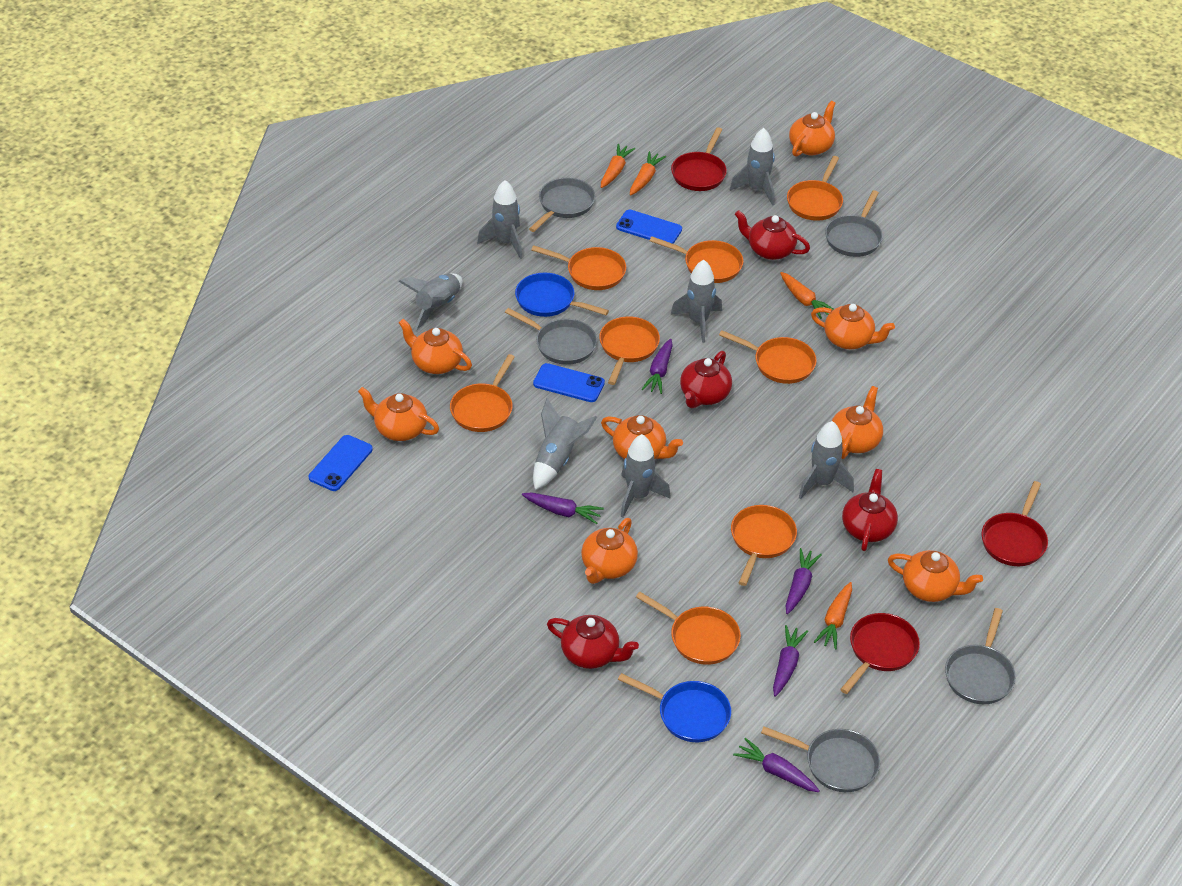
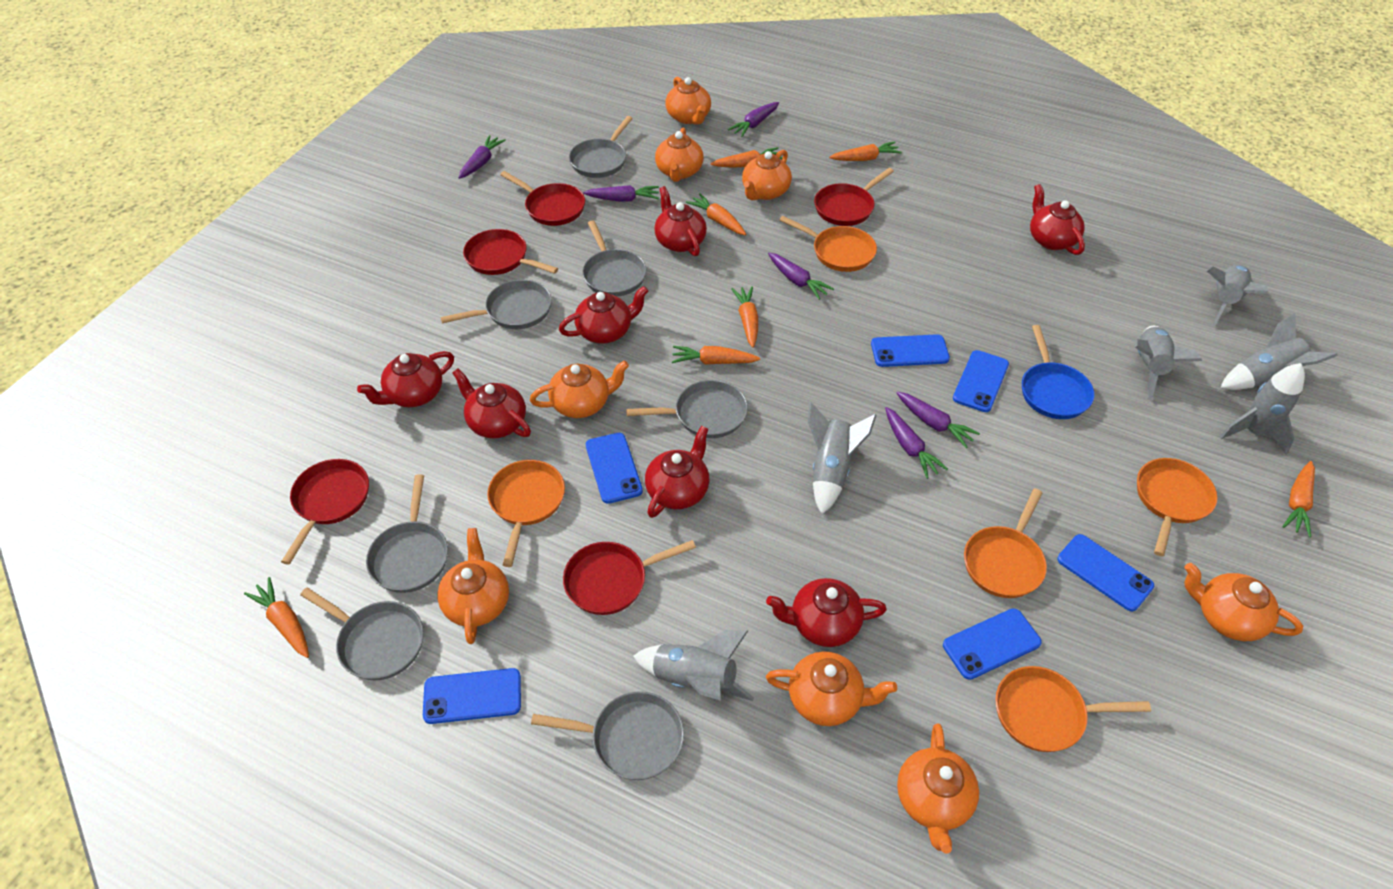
blue pan: 2 -> 1
blue phone: 3 -> 6
grey pan: 5 -> 7
grey rocket: 7 -> 6
orange carrot: 4 -> 7
orange pan: 8 -> 5
purple carrot: 5 -> 6
red pan: 3 -> 5
red teapot: 4 -> 7

